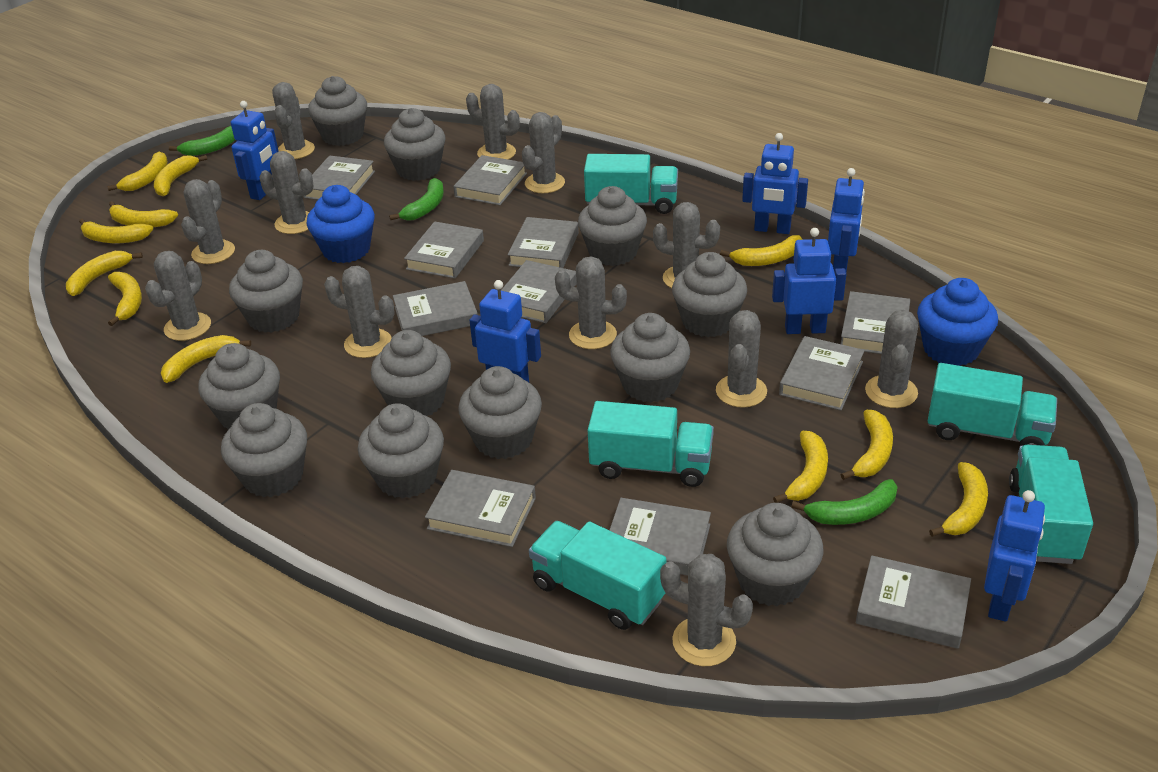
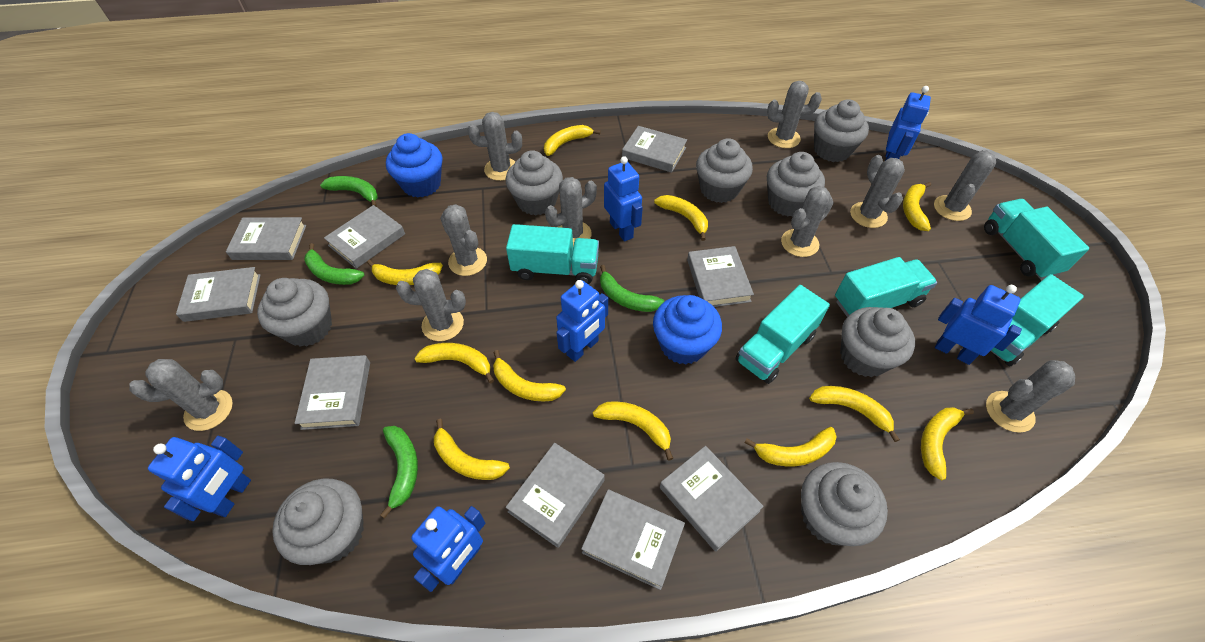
green banana: 3 -> 4
grey book: 11 -> 9
grey cactus: 12 -> 10
grey cupcake: 12 -> 8

